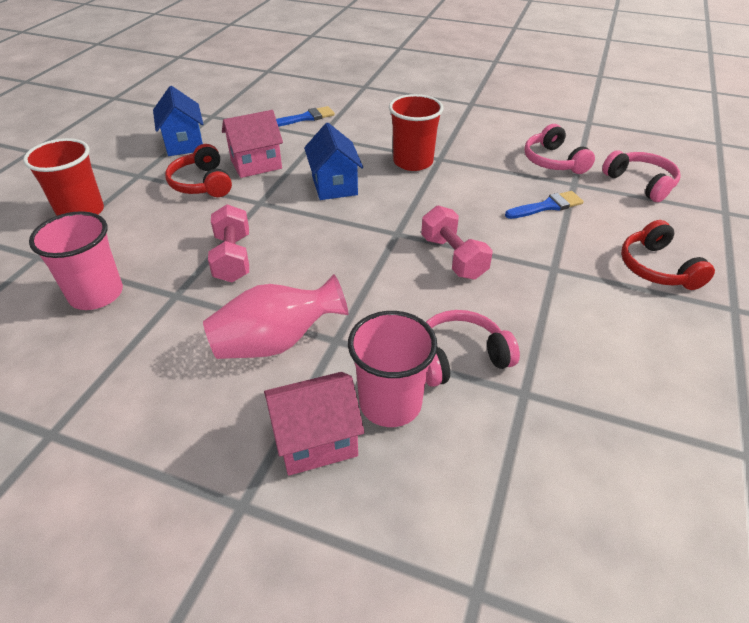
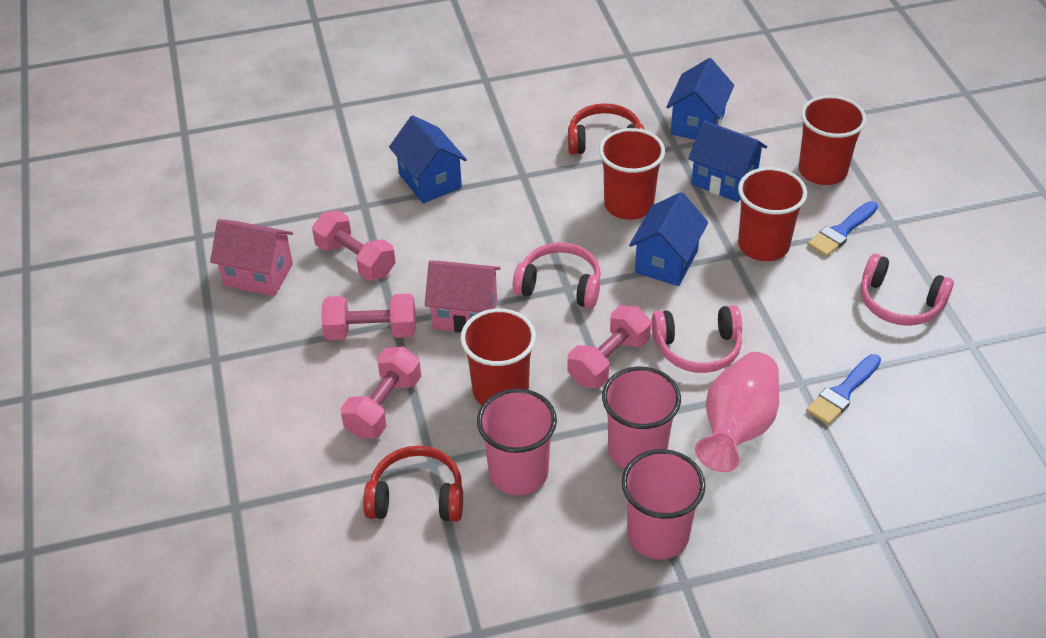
blue house: 2 -> 4
pink cup: 2 -> 3
pink dumbbell: 2 -> 4
red cup: 2 -> 4

